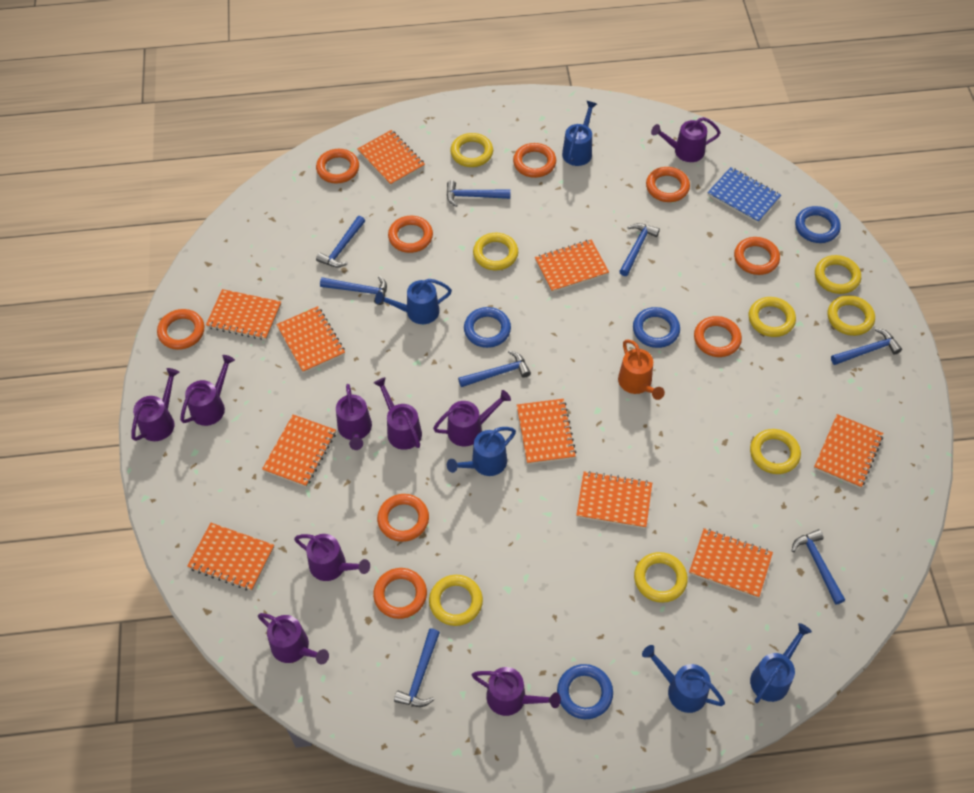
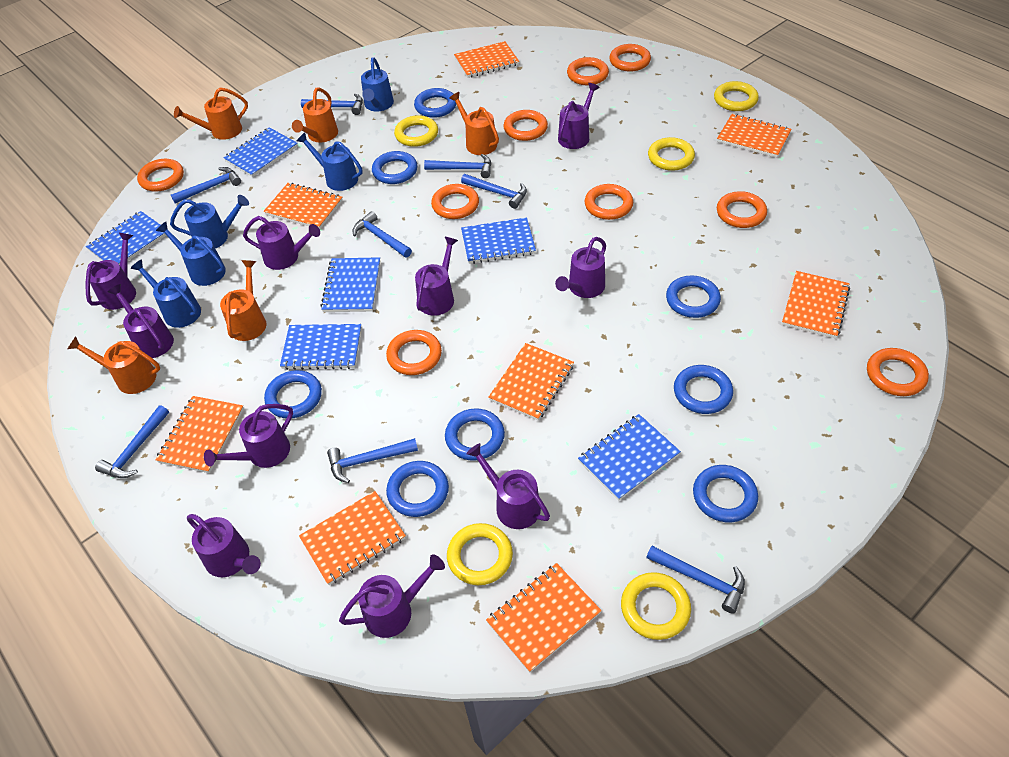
blue notebook: 1 -> 6
blue ring: 4 -> 8
orange notebook: 10 -> 8
orange watering can: 1 -> 5
purple watering can: 9 -> 10
yellow ring: 8 -> 5

